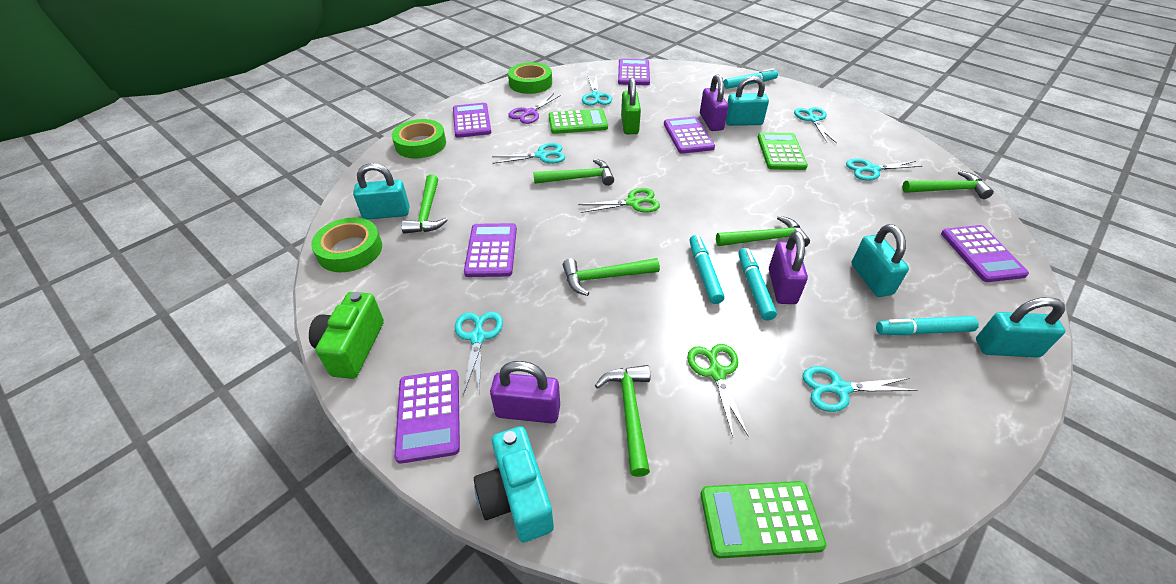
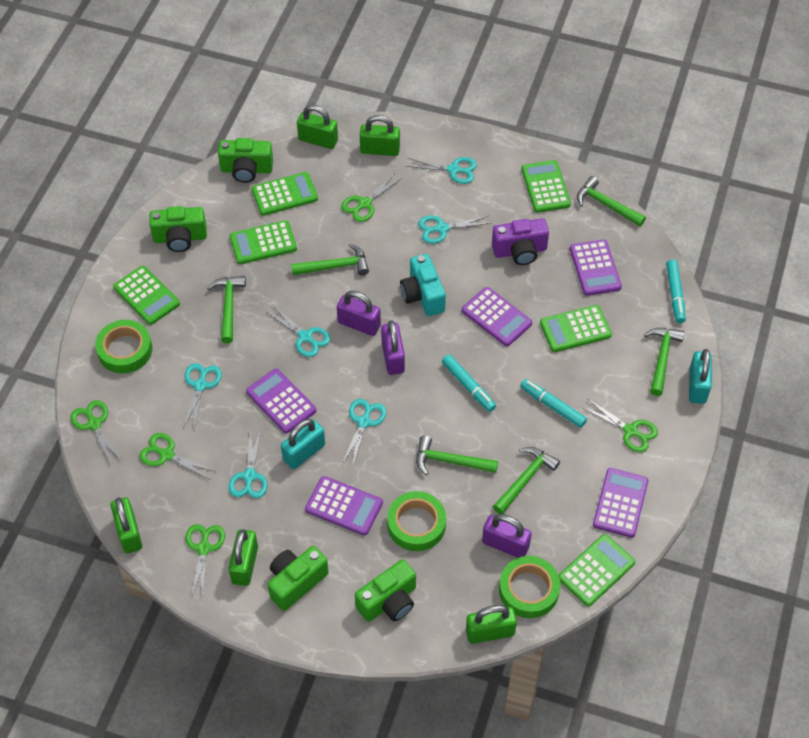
green calculator: 3 -> 6
green camera: 1 -> 4
green padlock: 1 -> 5
green scissors: 2 -> 5
purple calculator: 6 -> 5
purple camera: 0 -> 1
purple scissors: 1 -> 0
turquoise marker: 4 -> 3
turquoise padlock: 4 -> 2

